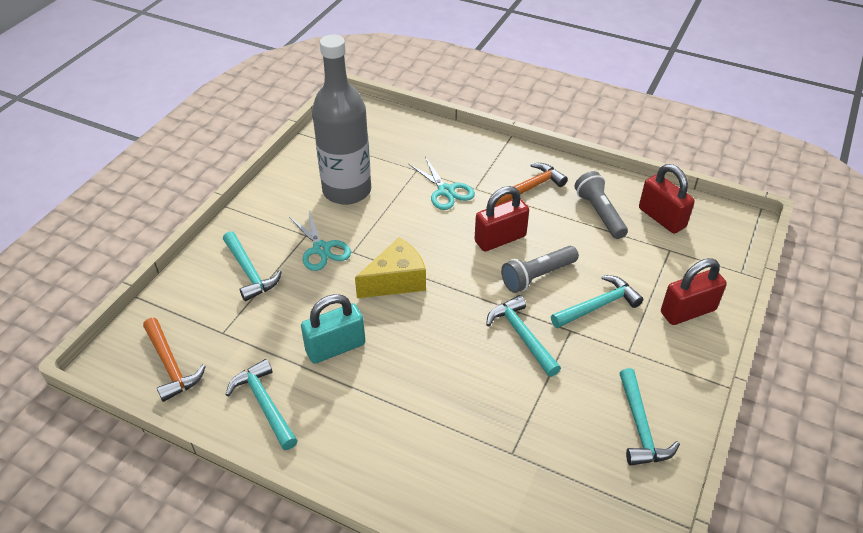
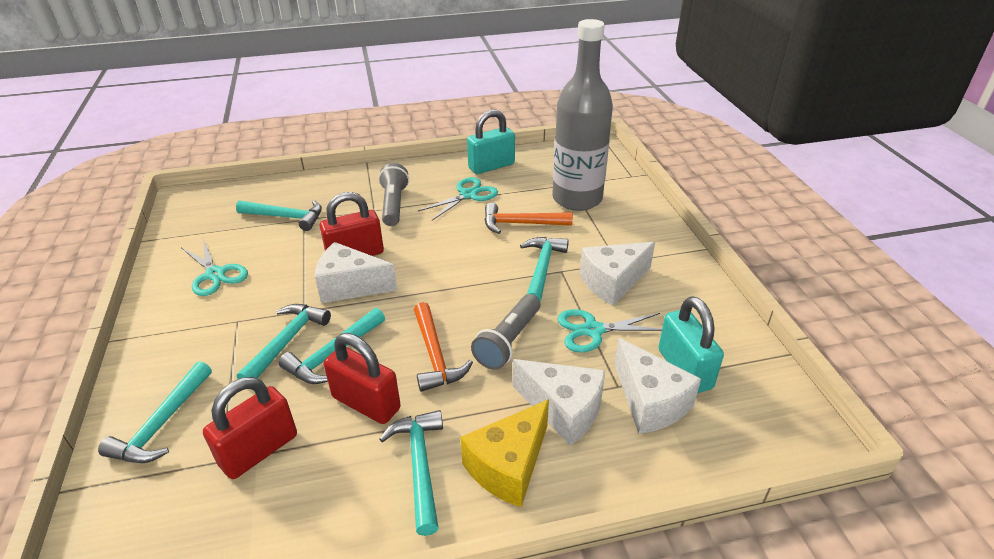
turquoise hammer: 5 -> 6
turquoise padlock: 1 -> 2
turquoise scissors: 2 -> 3
white cheese: 0 -> 4

